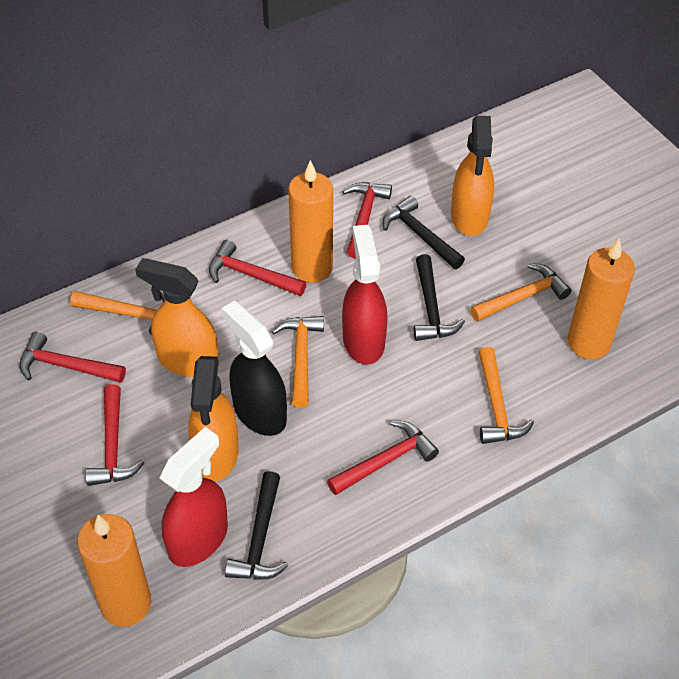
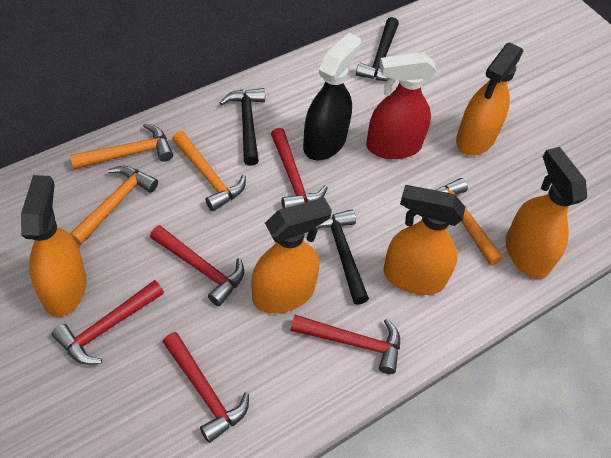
orange candle: 3 -> 0
orange spray bottle: 3 -> 5
red spray bottle: 2 -> 1

